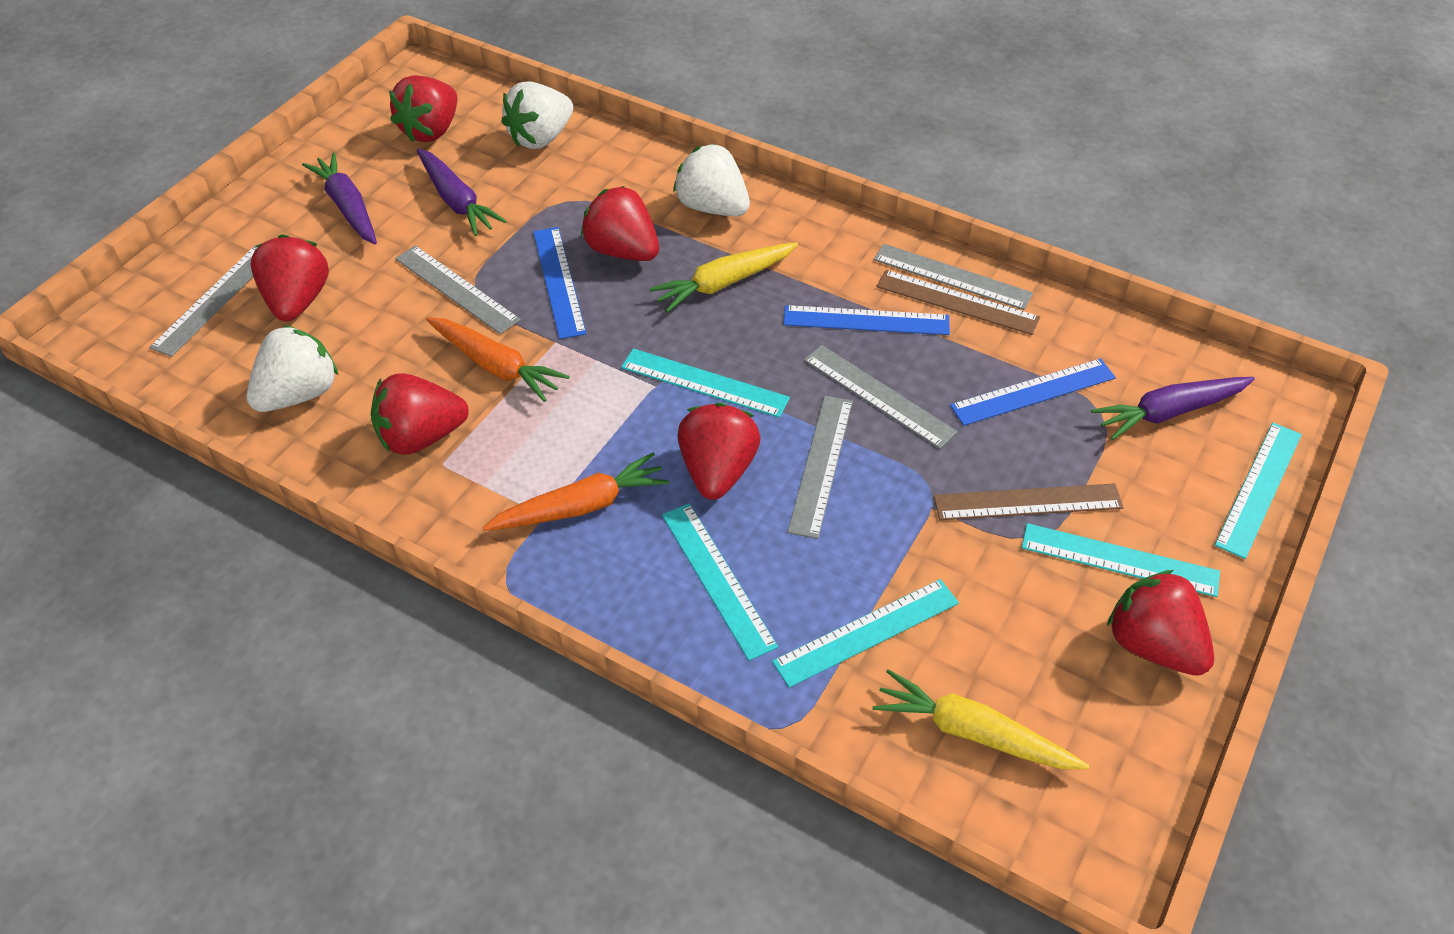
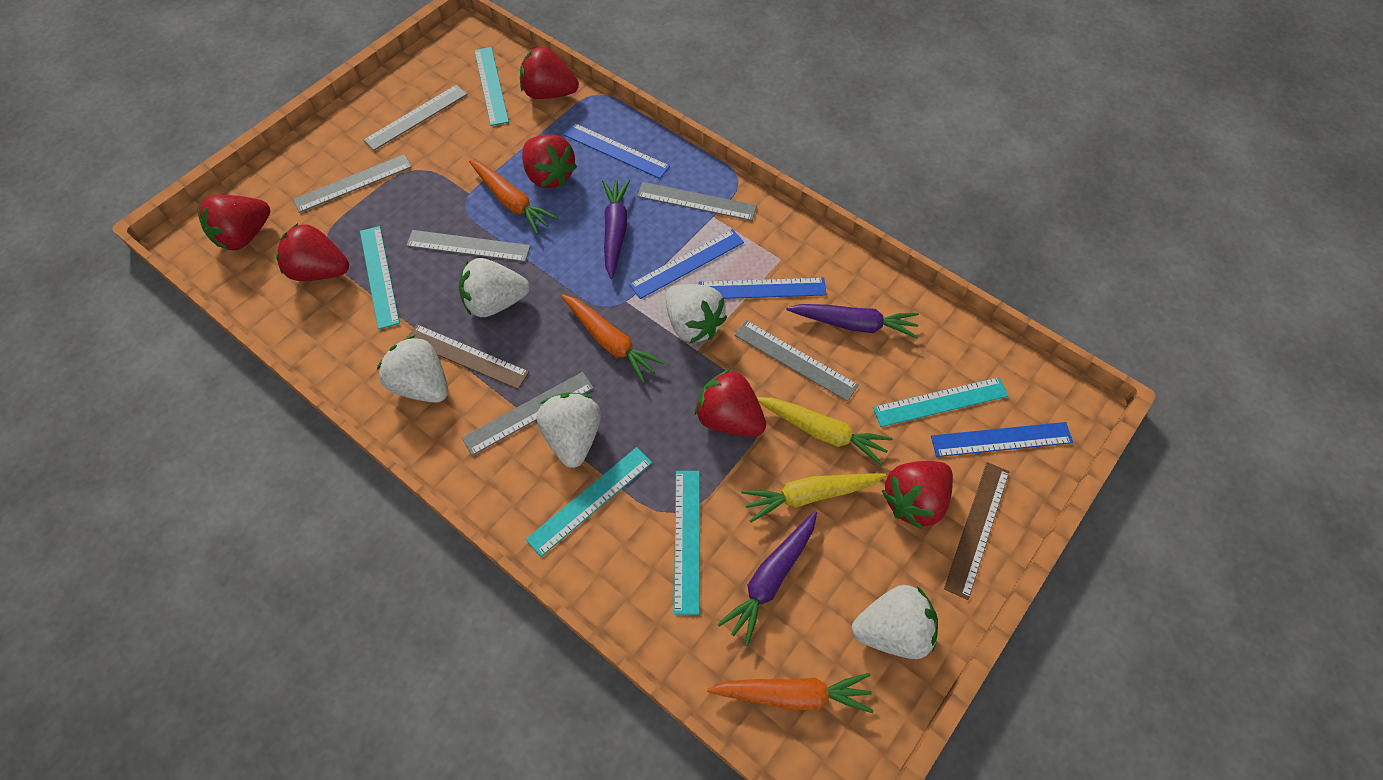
blue ruler: 3 -> 4
grey ruler: 5 -> 6
orange carrot: 2 -> 3
white strawberry: 3 -> 5

